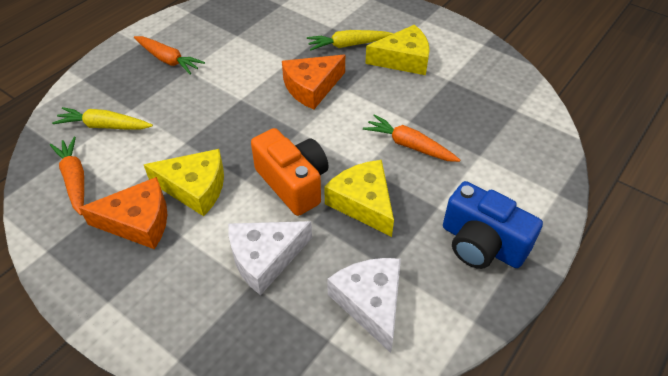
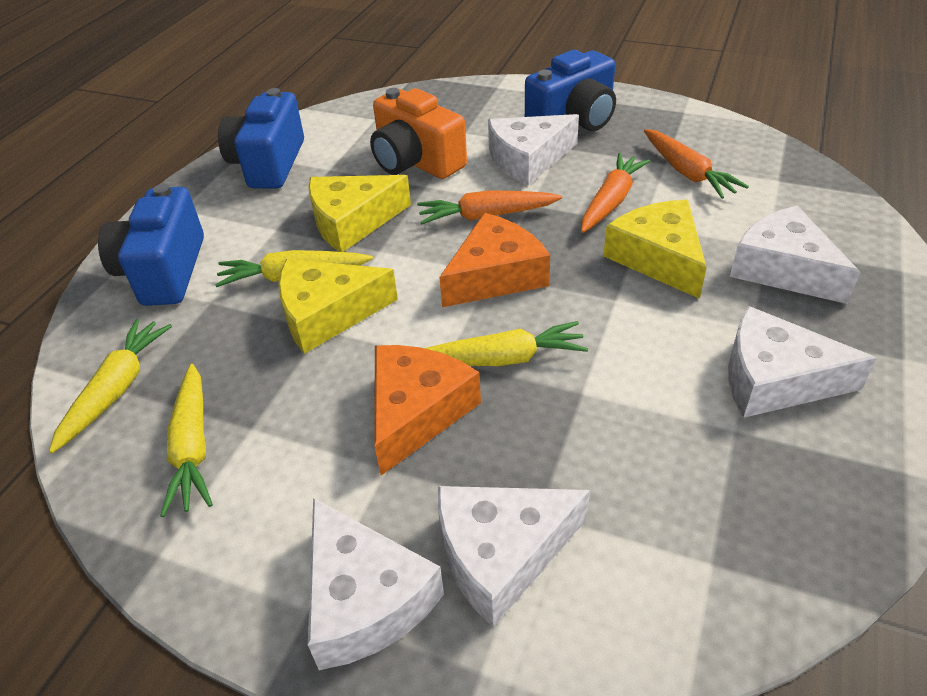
blue camera: 1 -> 3
white cheese: 2 -> 5
yellow carrot: 2 -> 4

